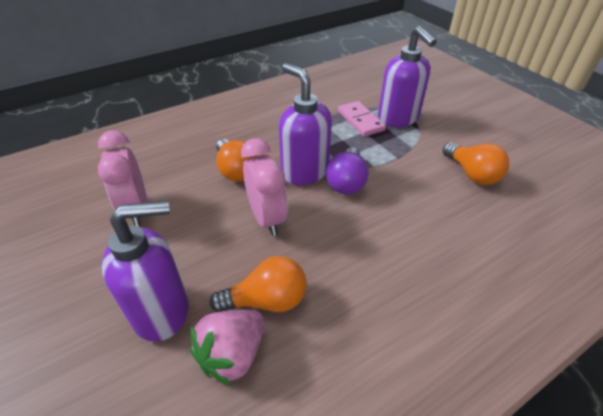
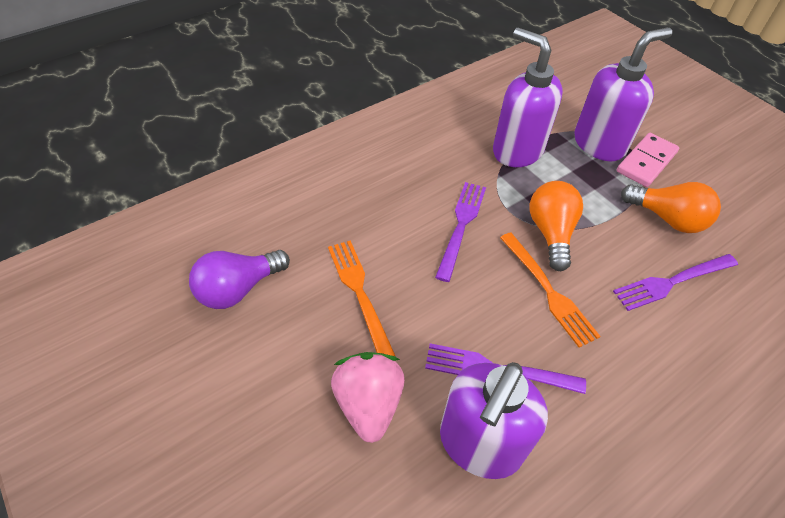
orange fork: 0 -> 2
orange light bulb: 3 -> 2
pink clock: 2 -> 0
purple fork: 0 -> 3

